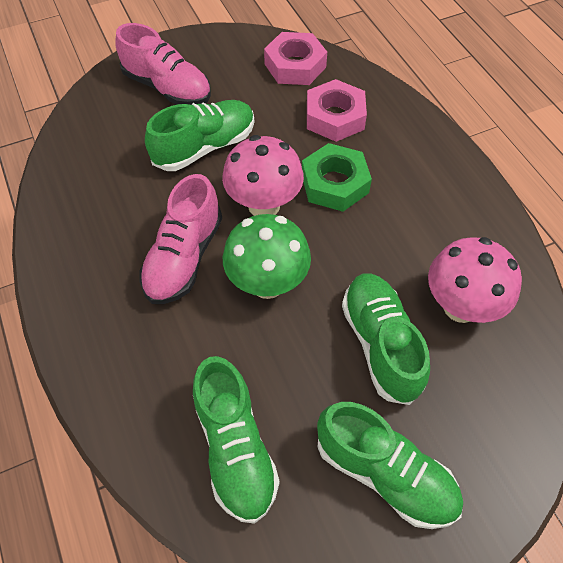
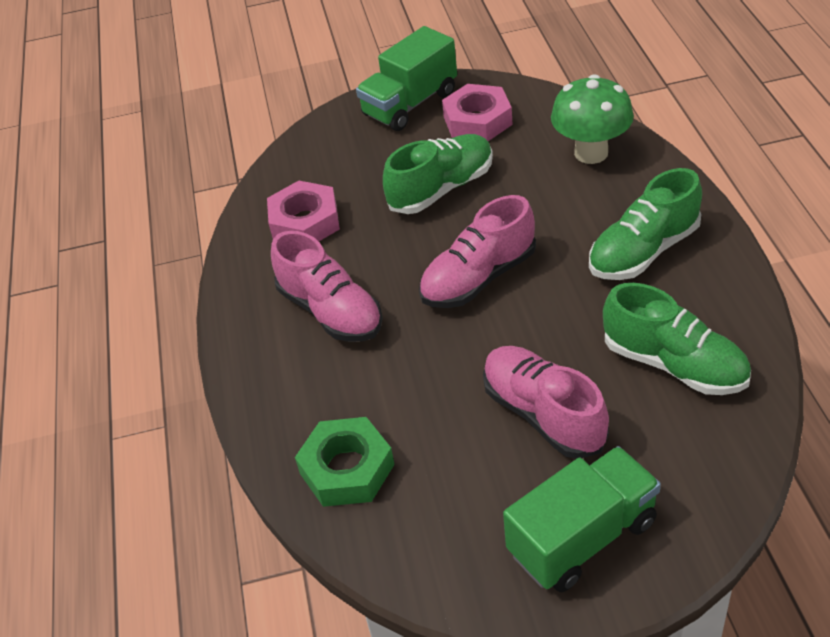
green shoe: 4 -> 3
green truck: 0 -> 2
pink mushroom: 2 -> 0
pink shoe: 2 -> 3

